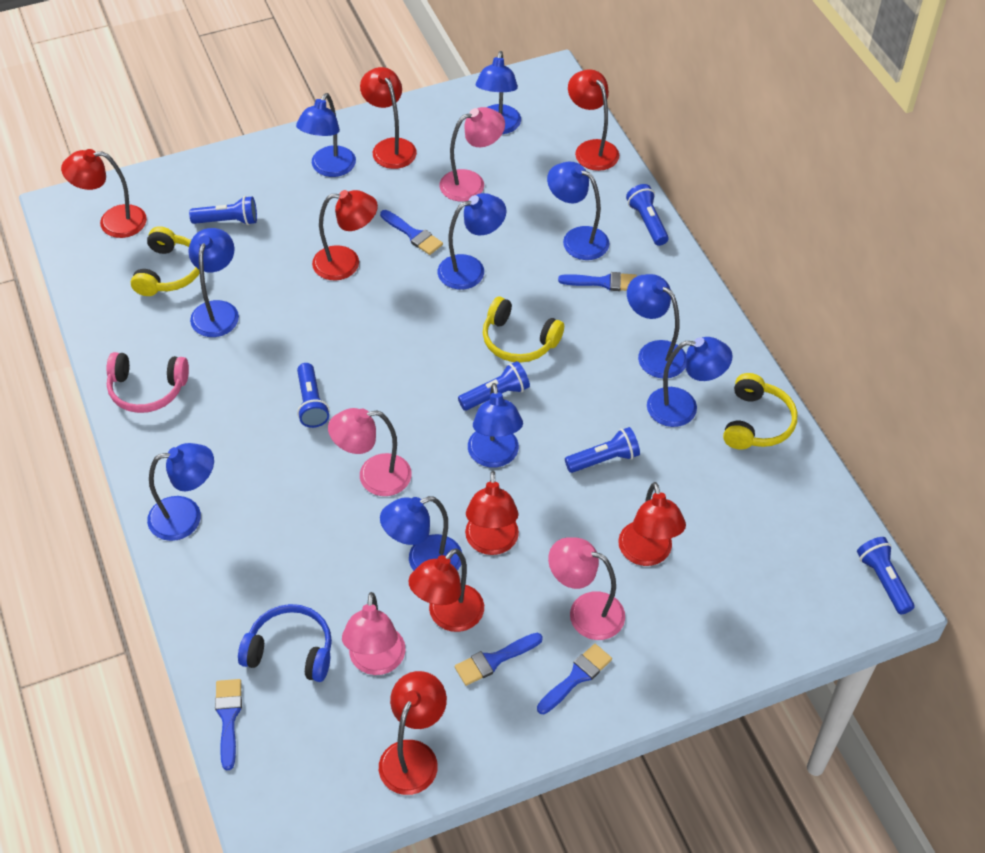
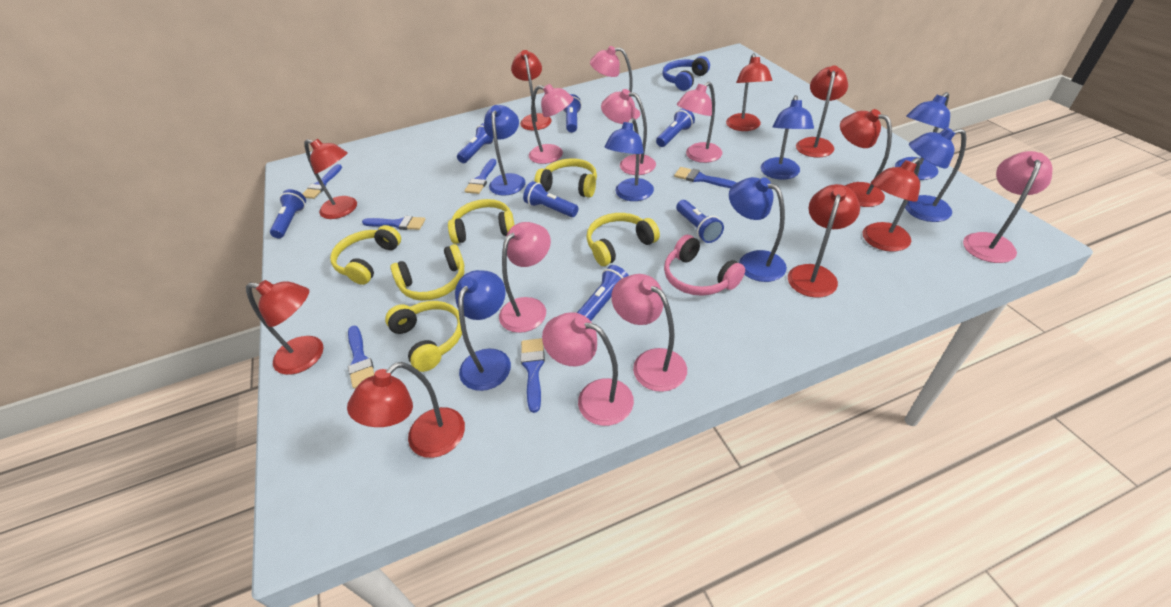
blue brush: 5 -> 6
blue flashlight: 6 -> 7
blue lamp: 10 -> 7
pink lamp: 4 -> 8
red lamp: 8 -> 9
yellow headphones: 3 -> 6

